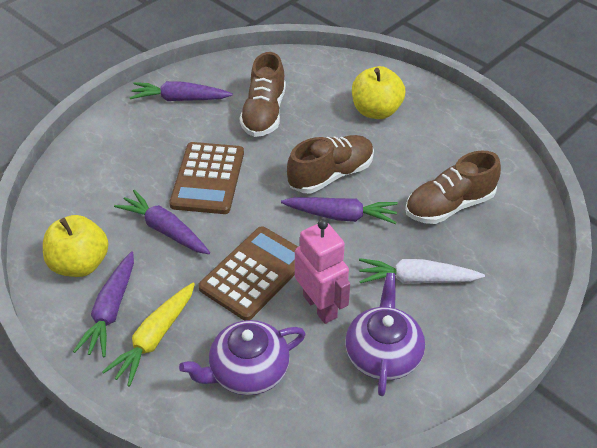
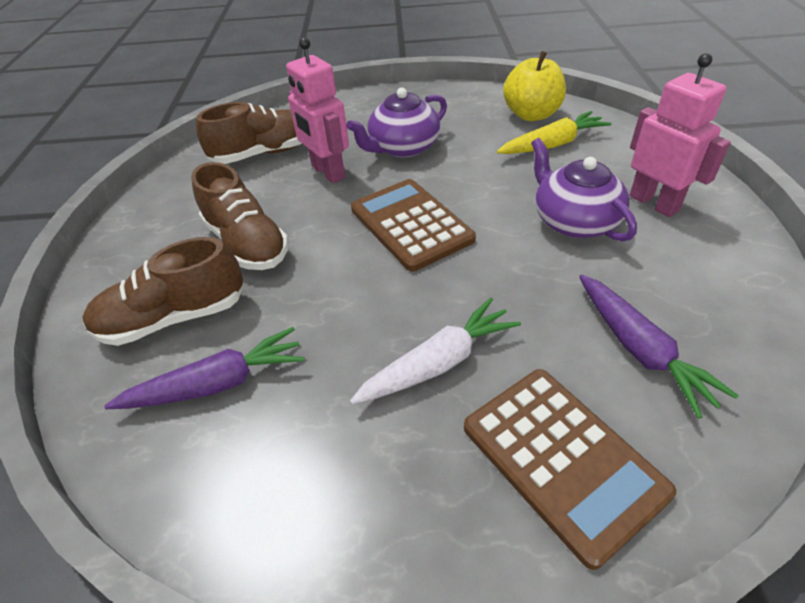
pink robot: 1 -> 2
purple carrot: 4 -> 2
yellow apple: 2 -> 1

